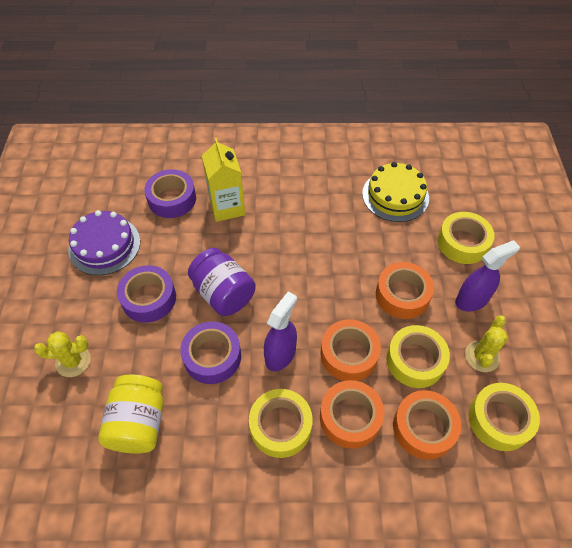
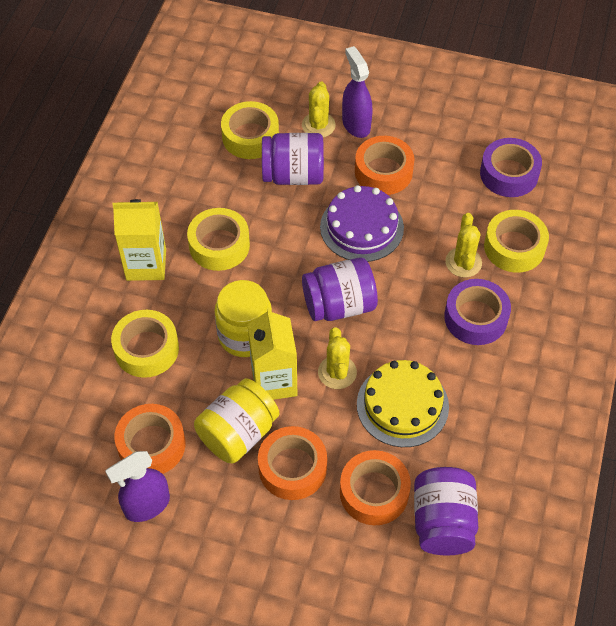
purple jar: 1 -> 3
purple tape: 3 -> 2
yellow cactus: 2 -> 3
yellow carton: 1 -> 2
yellow jar: 1 -> 2

